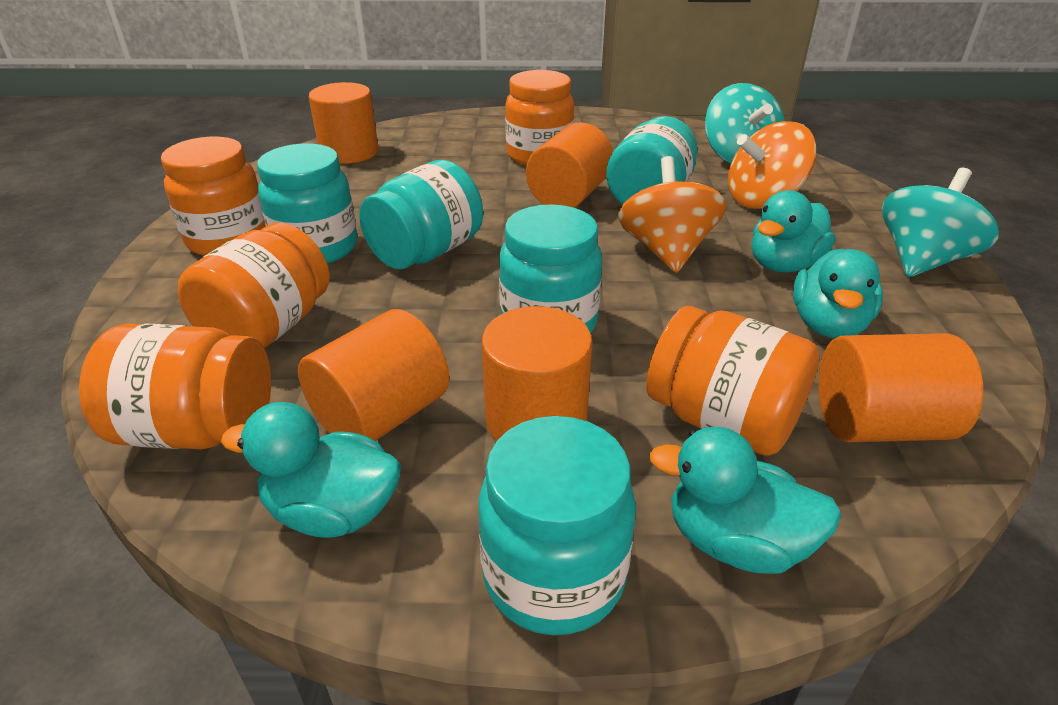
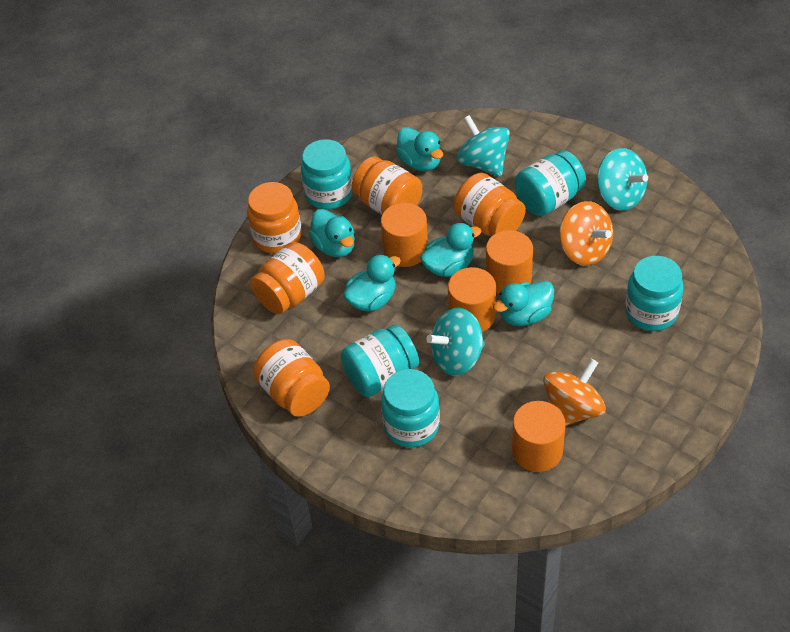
orange cylinder: 5 -> 4
turquoise duck: 4 -> 5
turquoise spinning top: 2 -> 3

